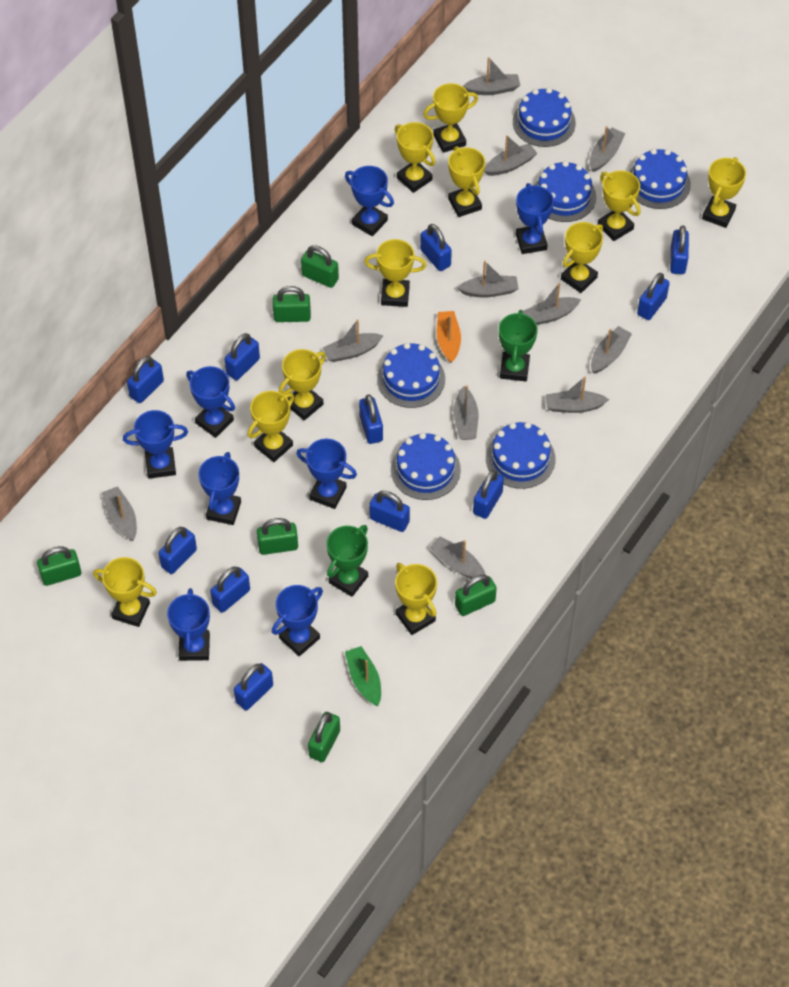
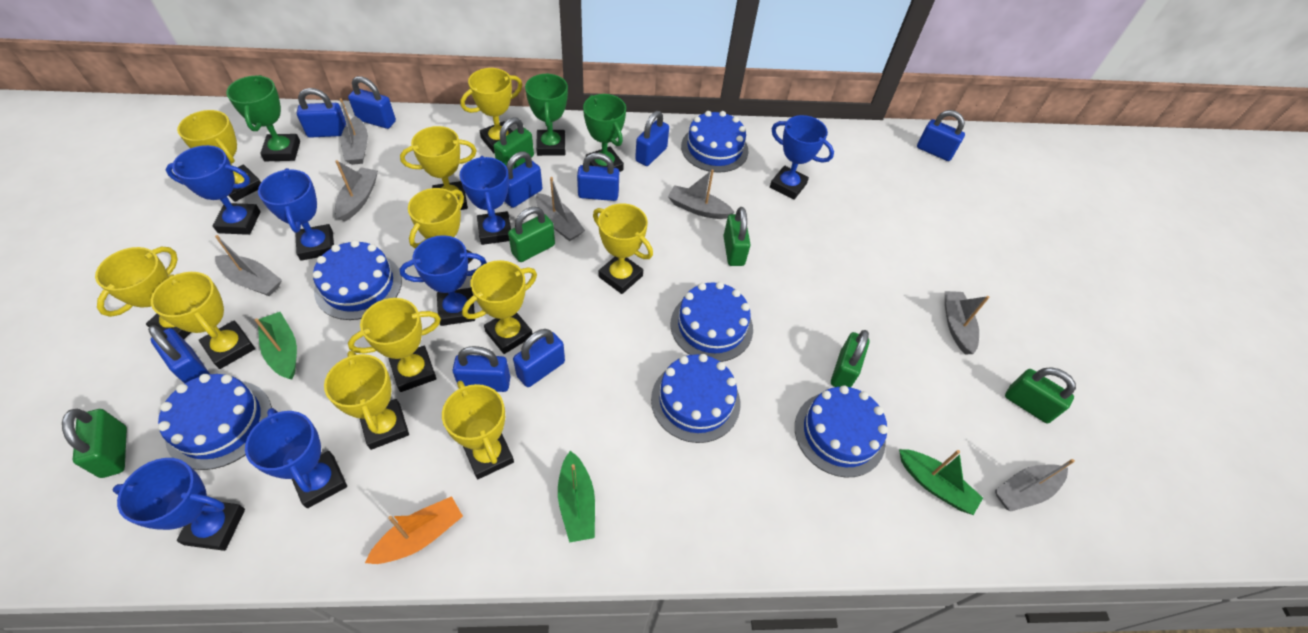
blue padlock: 11 -> 9
blue trophy: 8 -> 7
green boat: 1 -> 3
green trophy: 2 -> 3
grey boat: 11 -> 7

